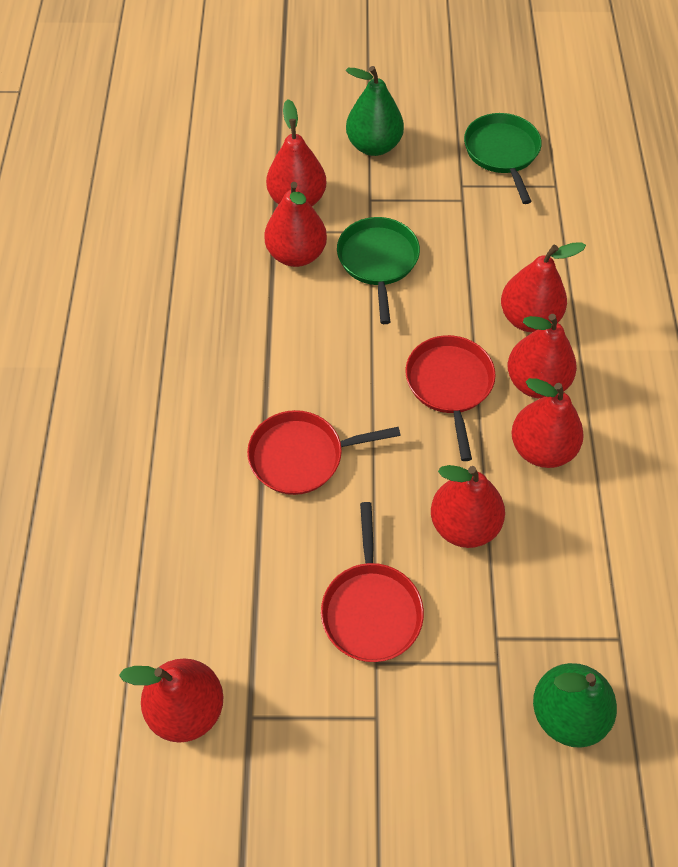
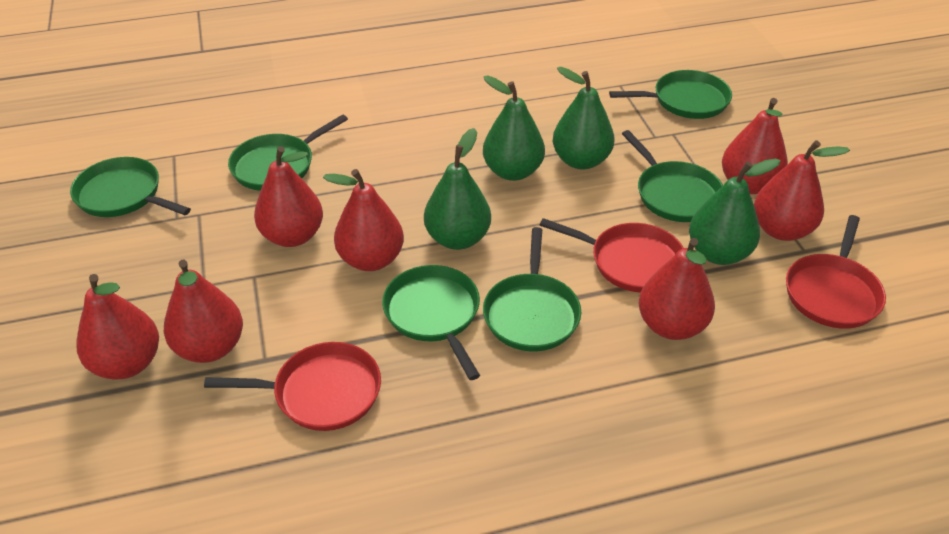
green pan: 2 -> 6
green pear: 2 -> 4

